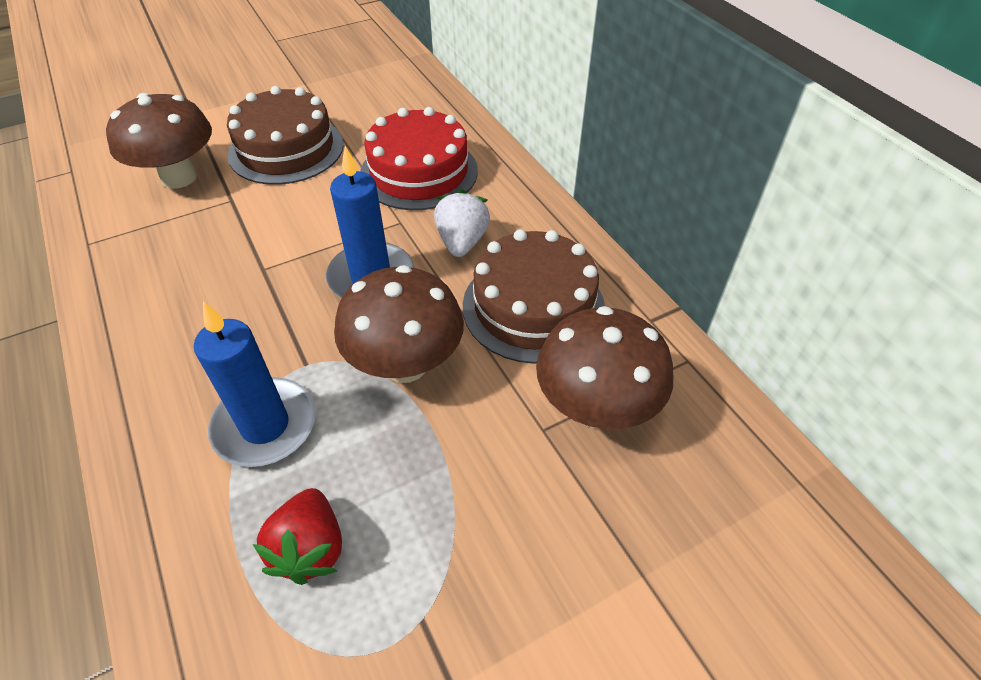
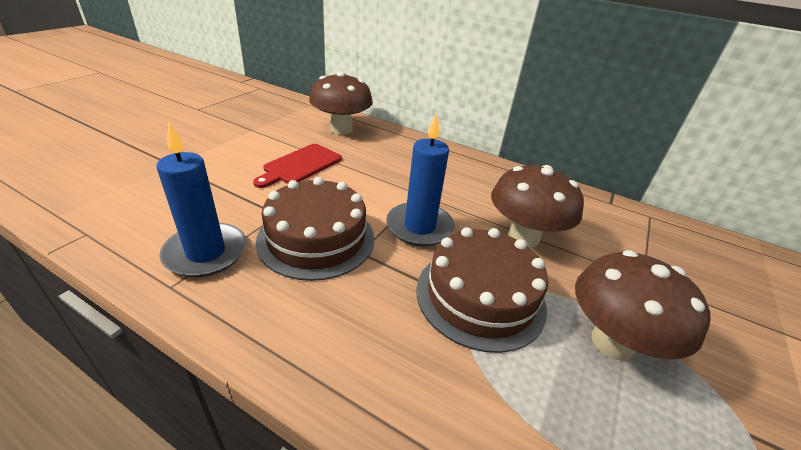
red cake: 1 -> 0
red cutting board: 0 -> 1
red strawberry: 1 -> 0
white strawberry: 1 -> 0

